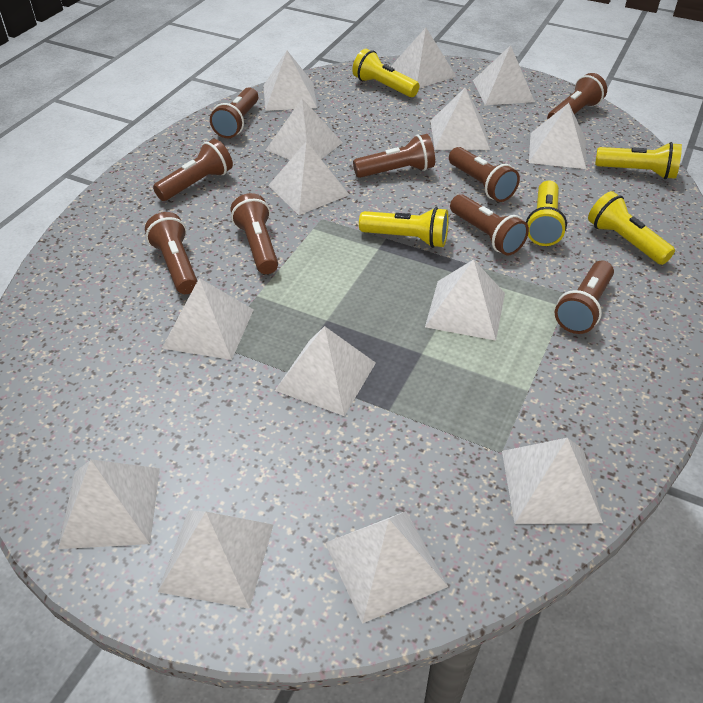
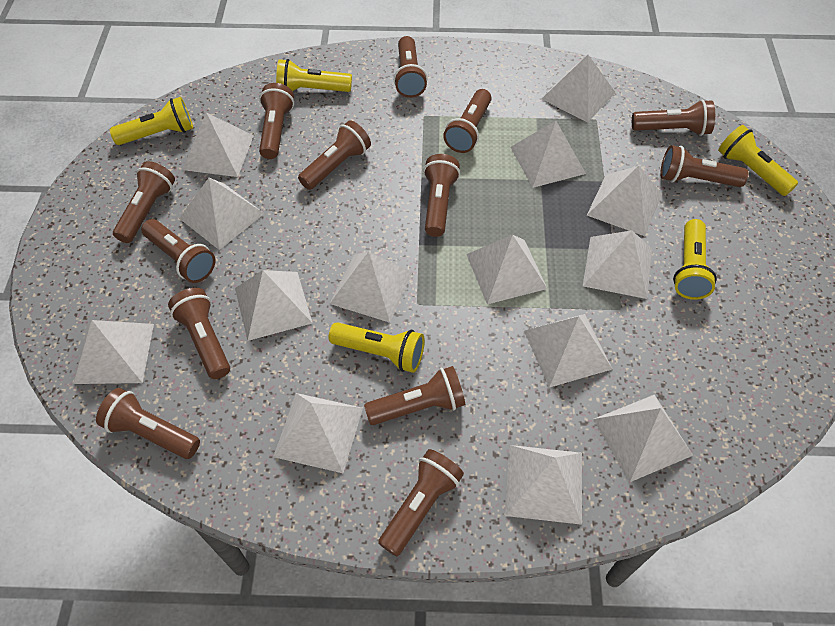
brown flashlight: 9 -> 13

